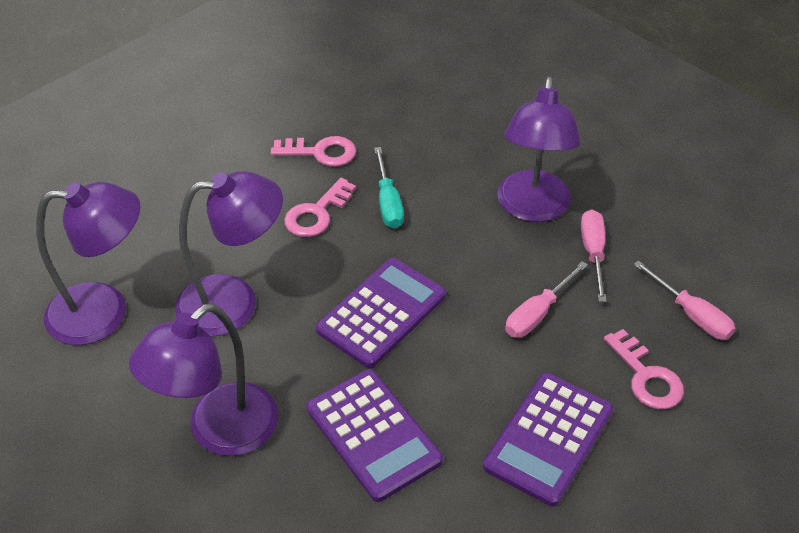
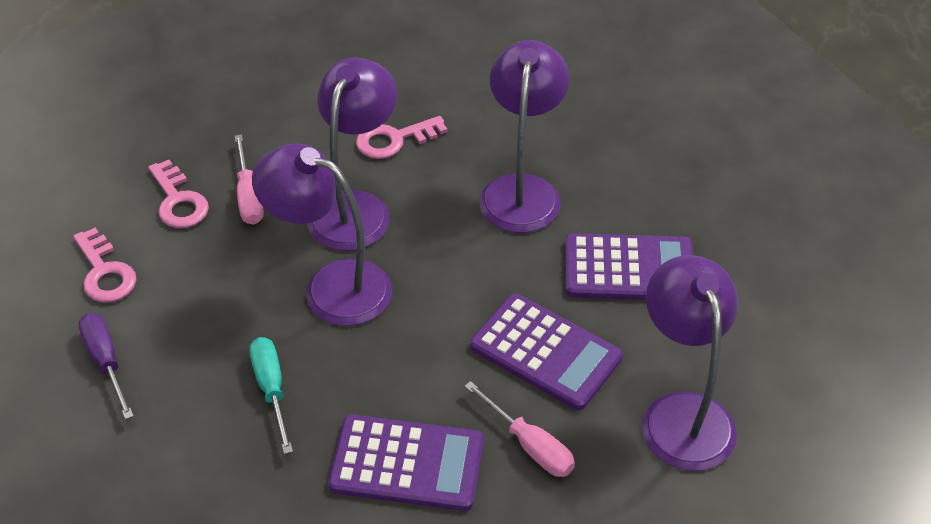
pink screwdriver: 3 -> 2
purple screwdriver: 0 -> 1

